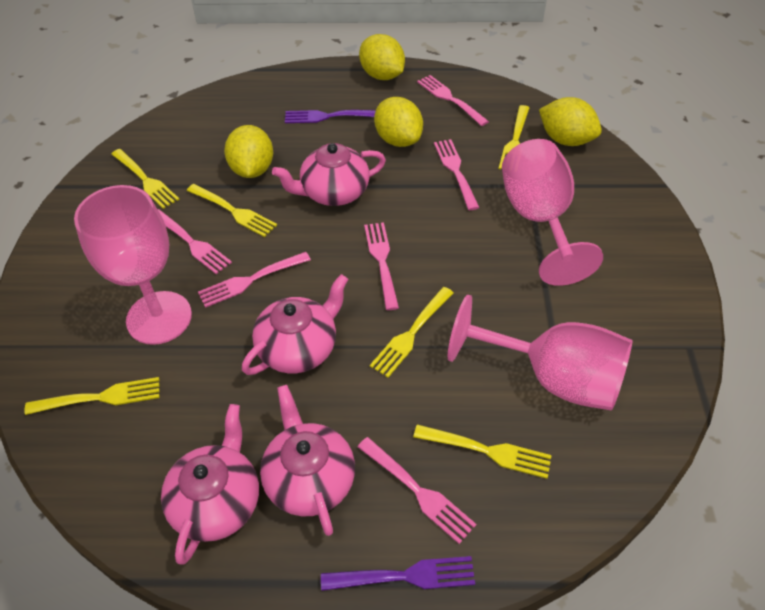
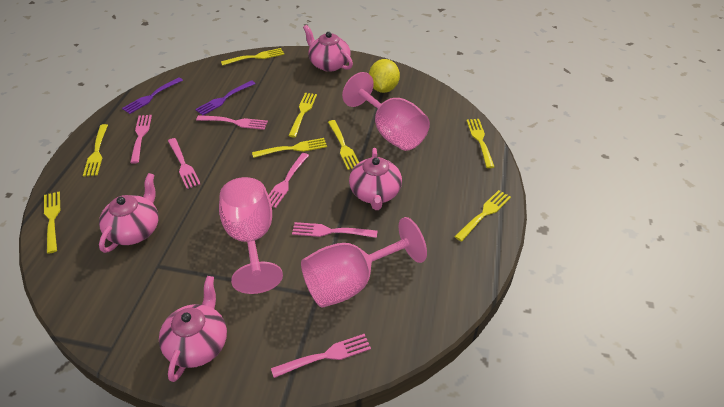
yellow fork: 6 -> 8
yellow lemon: 4 -> 1

